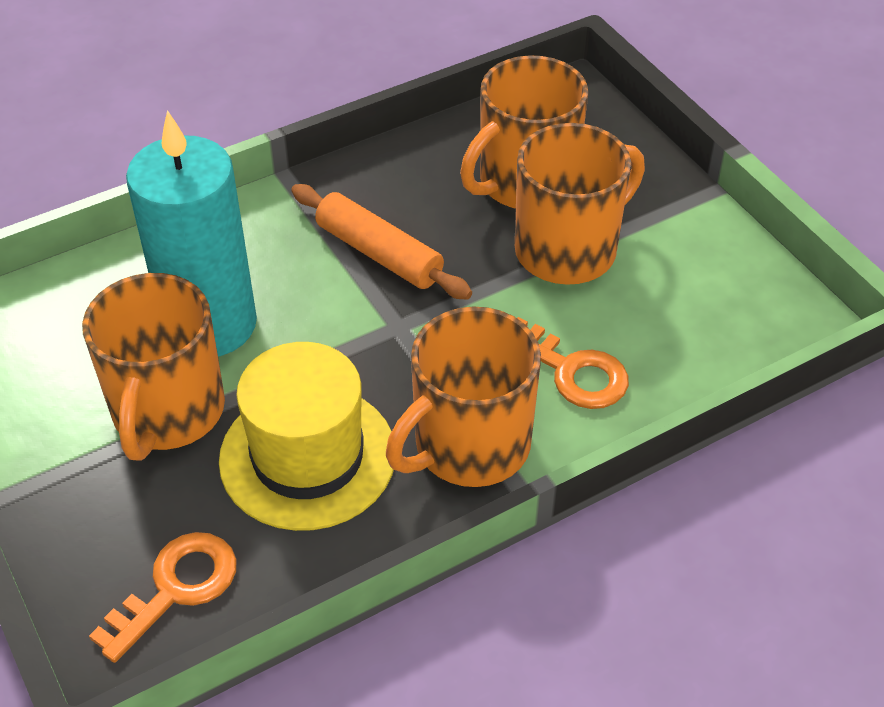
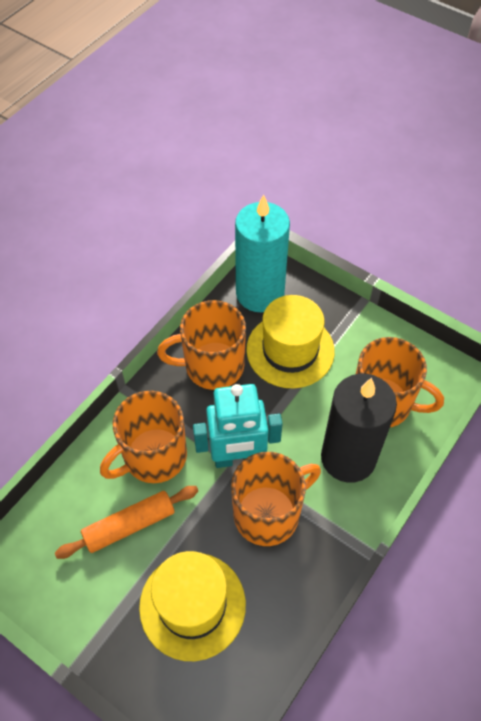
black candle: 0 -> 1
orange key: 2 -> 0
turquoise robot: 0 -> 1
yellow hat: 1 -> 2

